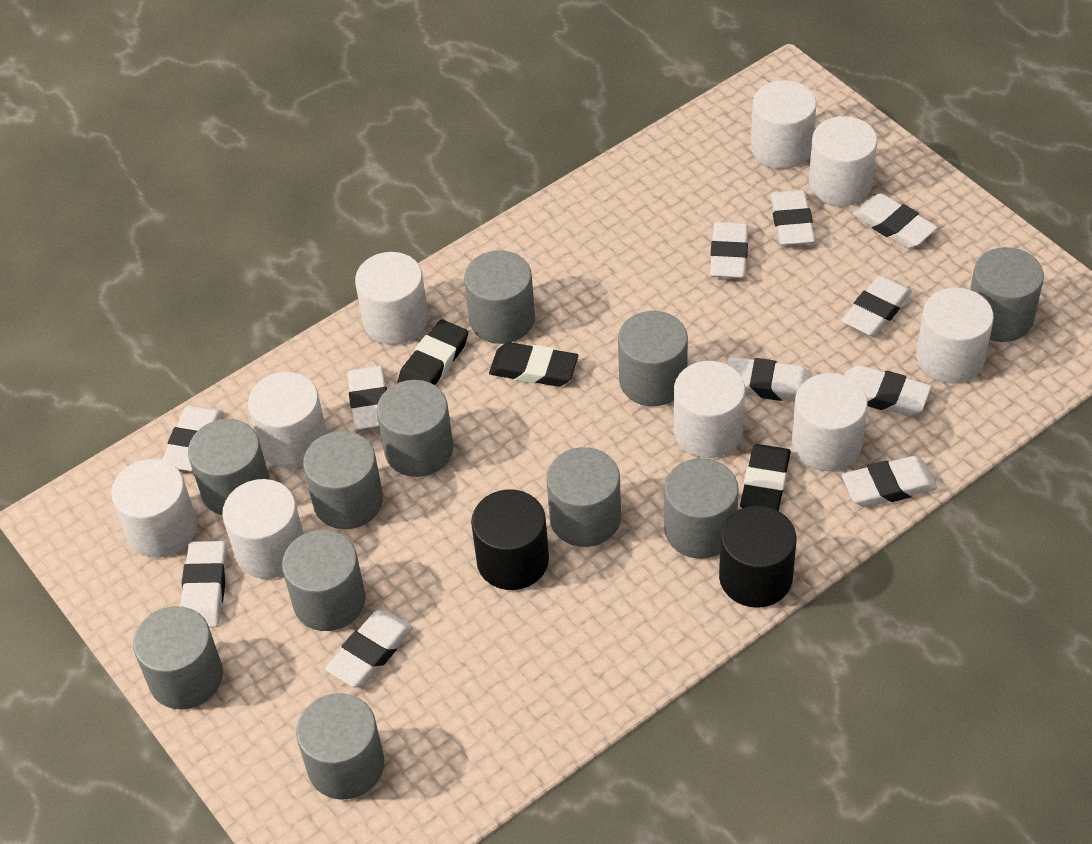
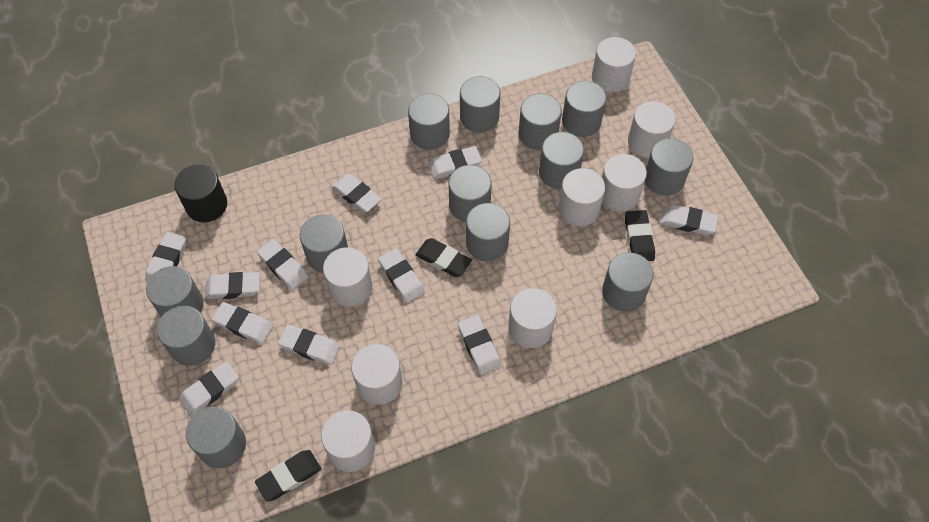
black cylinder: 2 -> 1
grey cylinder: 11 -> 13
white cylinder: 9 -> 8

